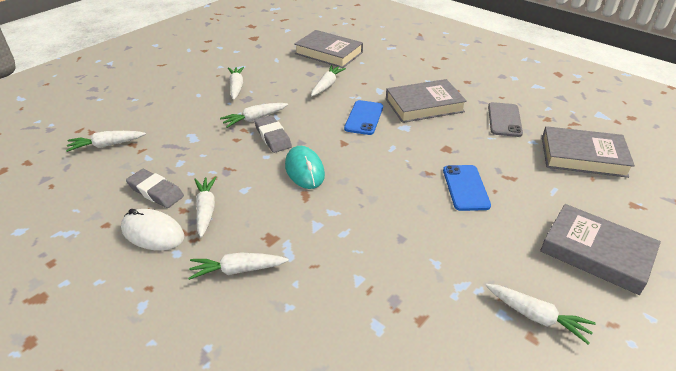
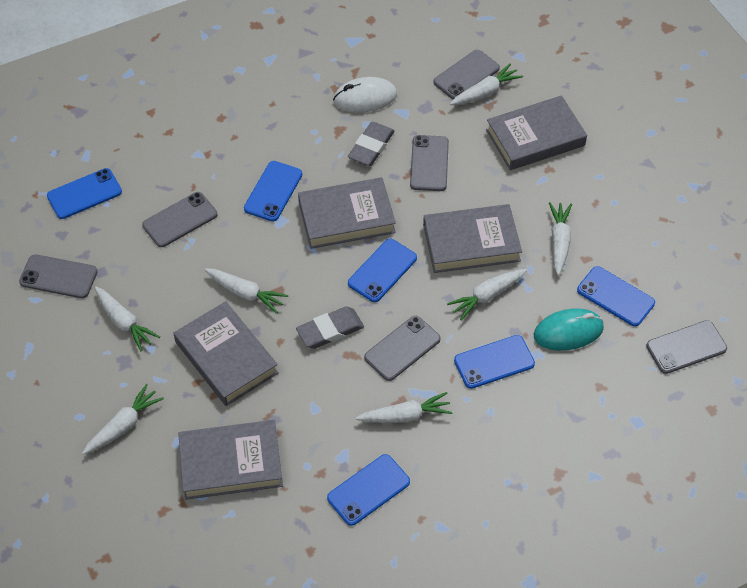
blue phone: 2 -> 6
grey book: 4 -> 5
grey phone: 1 -> 6

